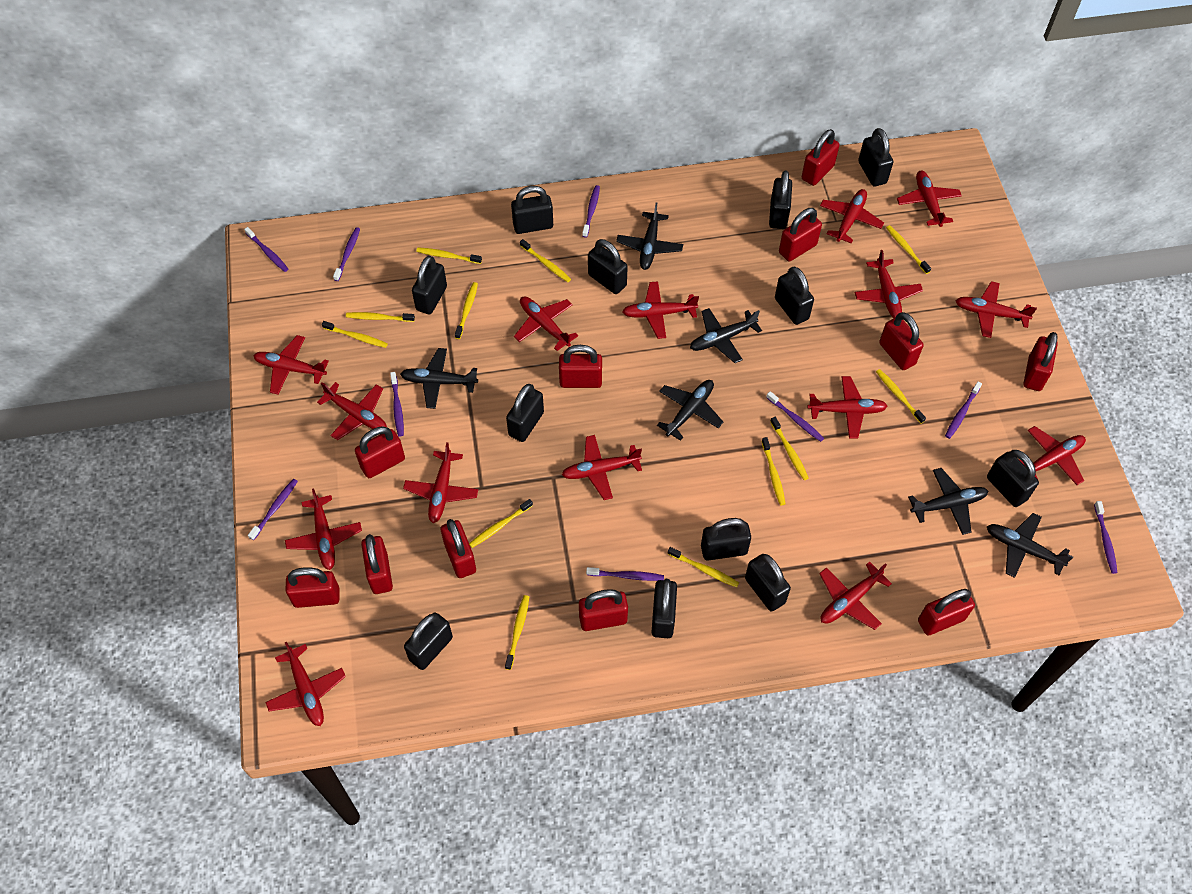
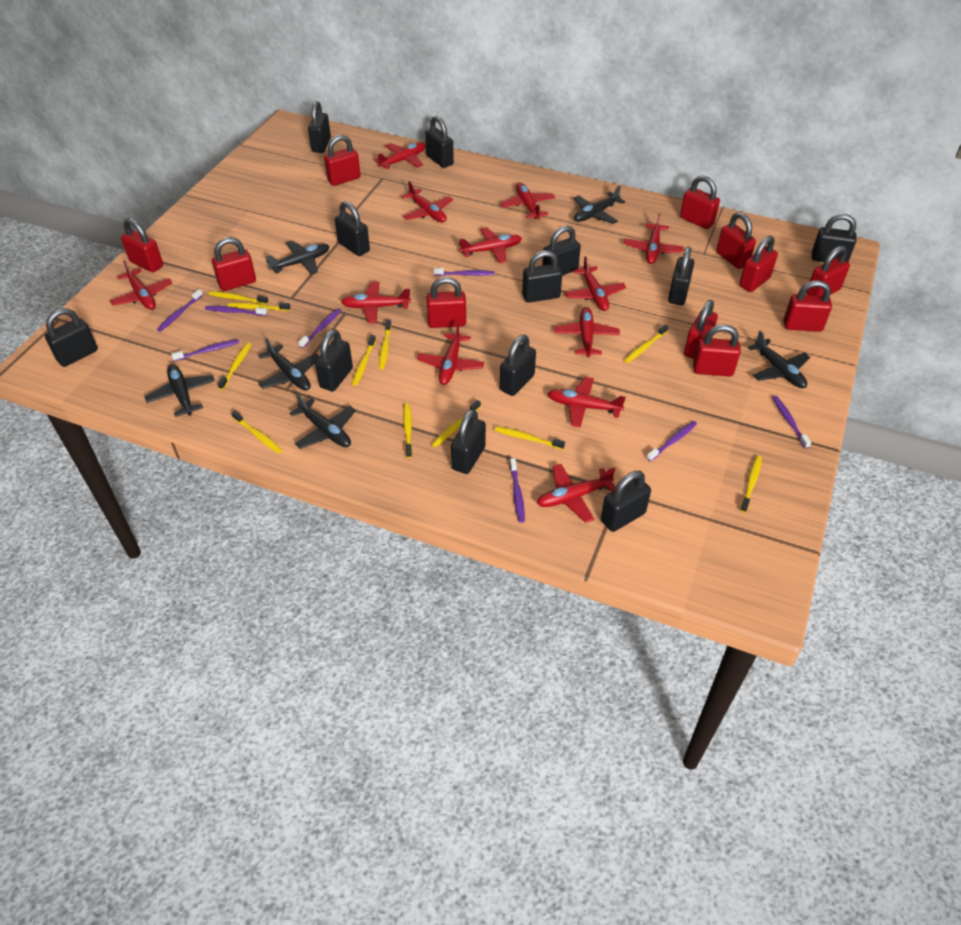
purple toothbrush: 9 -> 8
red plane: 15 -> 12
yellow toothbrush: 12 -> 11

